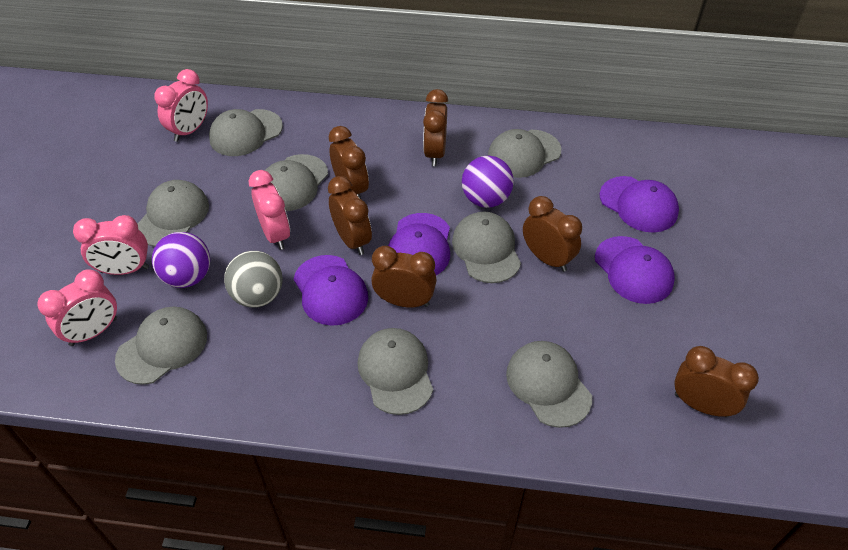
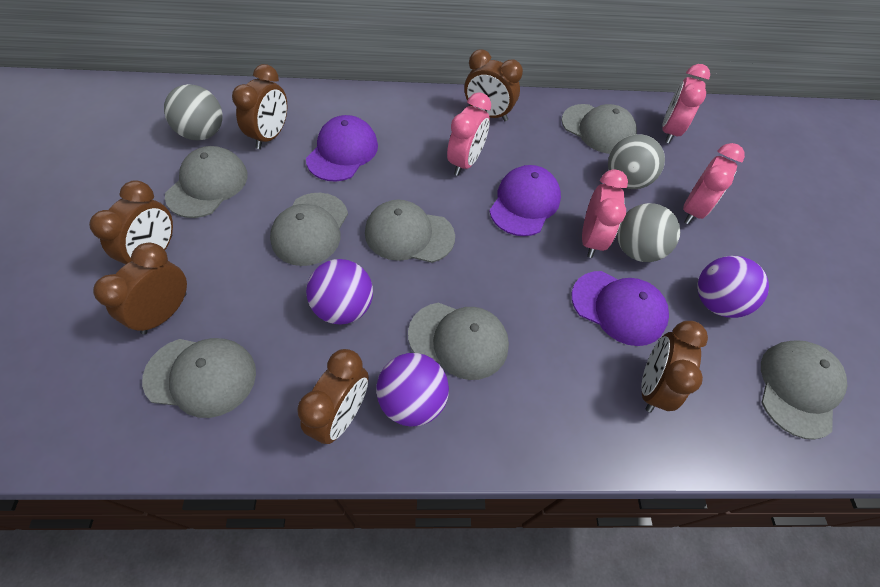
grey ball: 1 -> 3
grey cap: 8 -> 7
purple ball: 2 -> 3
purple cap: 4 -> 3

